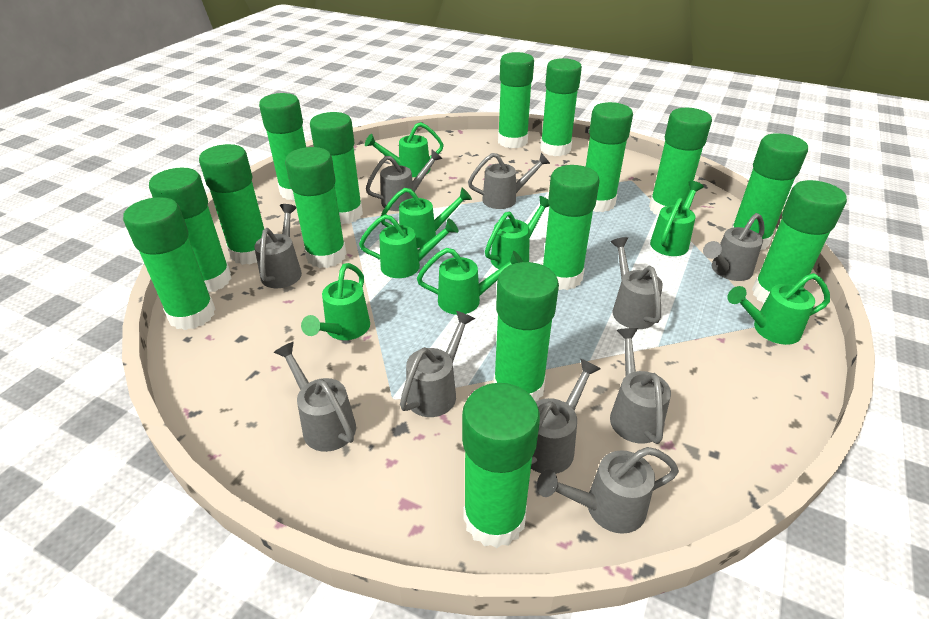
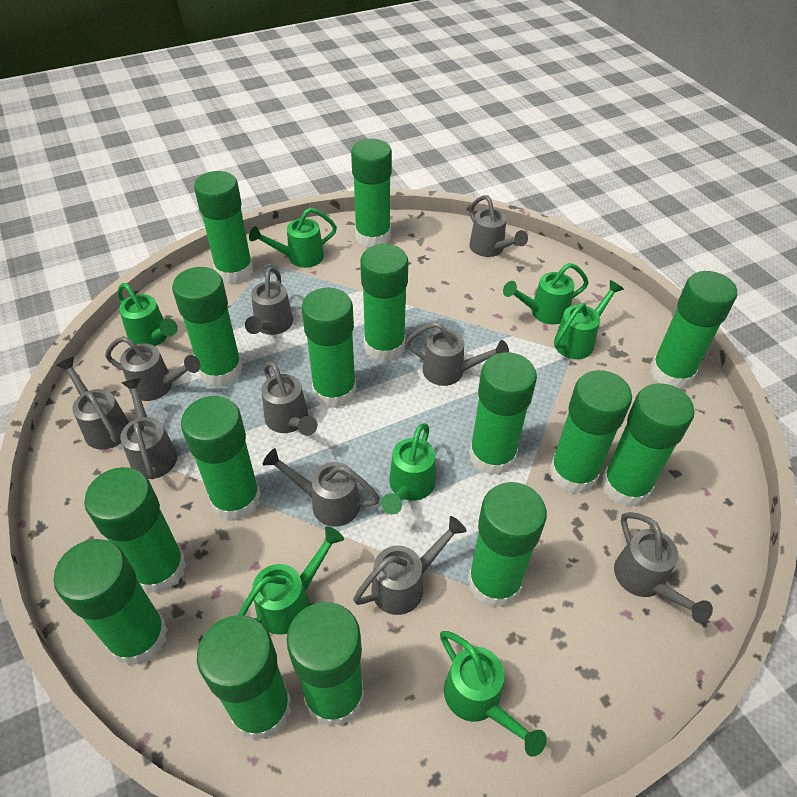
green watering can: 8 -> 7

